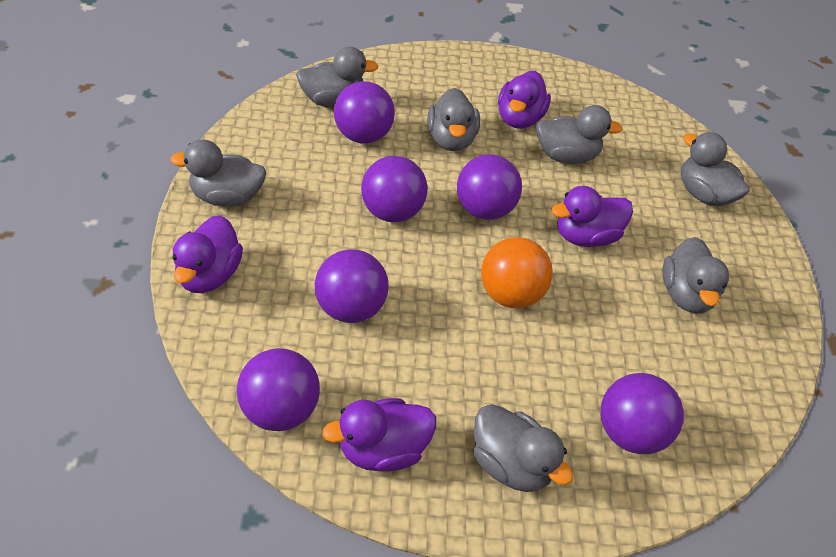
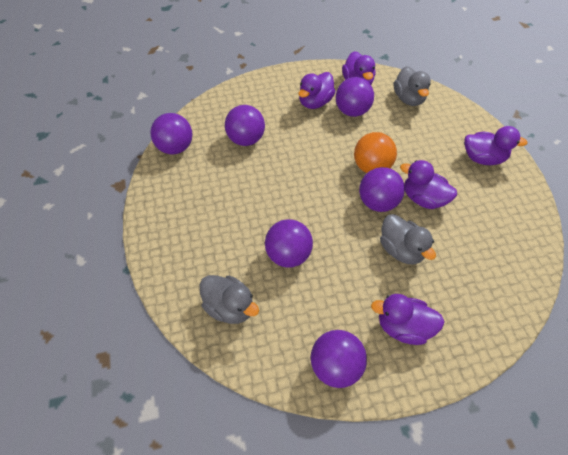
grey duck: 7 -> 3
purple duck: 4 -> 5

